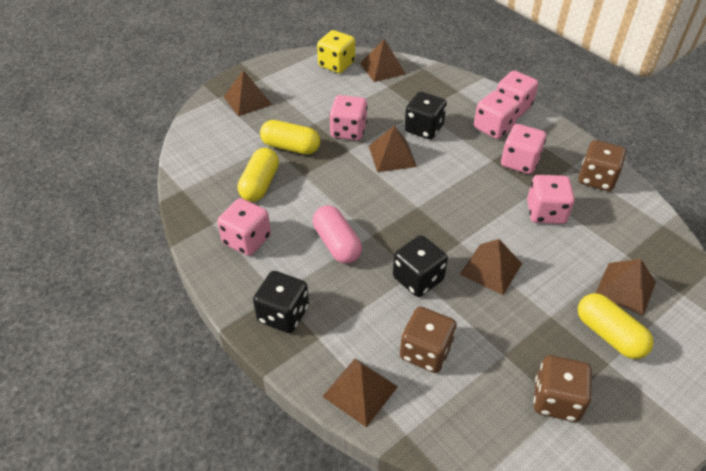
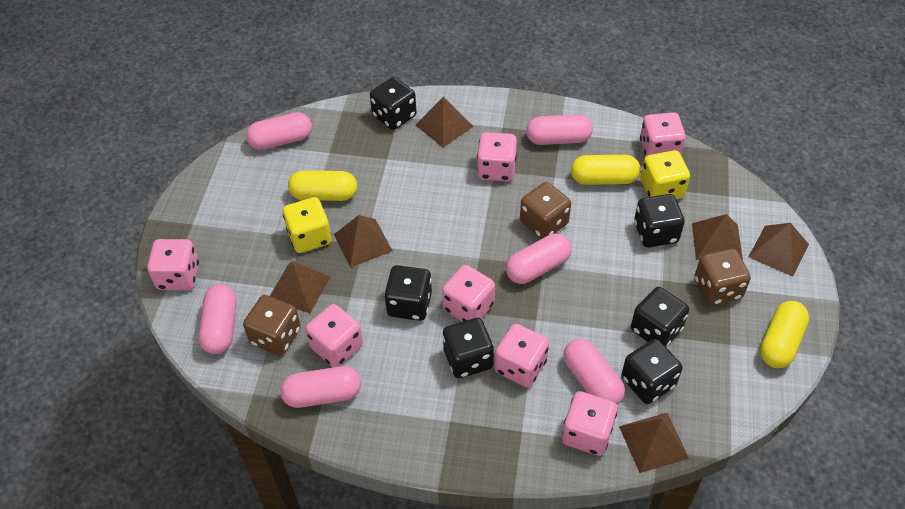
black dice: 3 -> 6
pink capsule: 1 -> 6
pink dice: 6 -> 7
yellow dice: 1 -> 2

